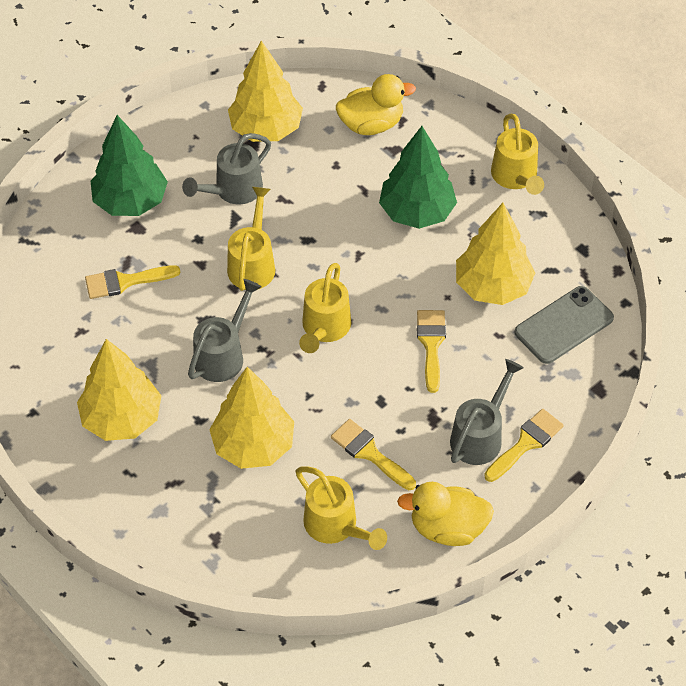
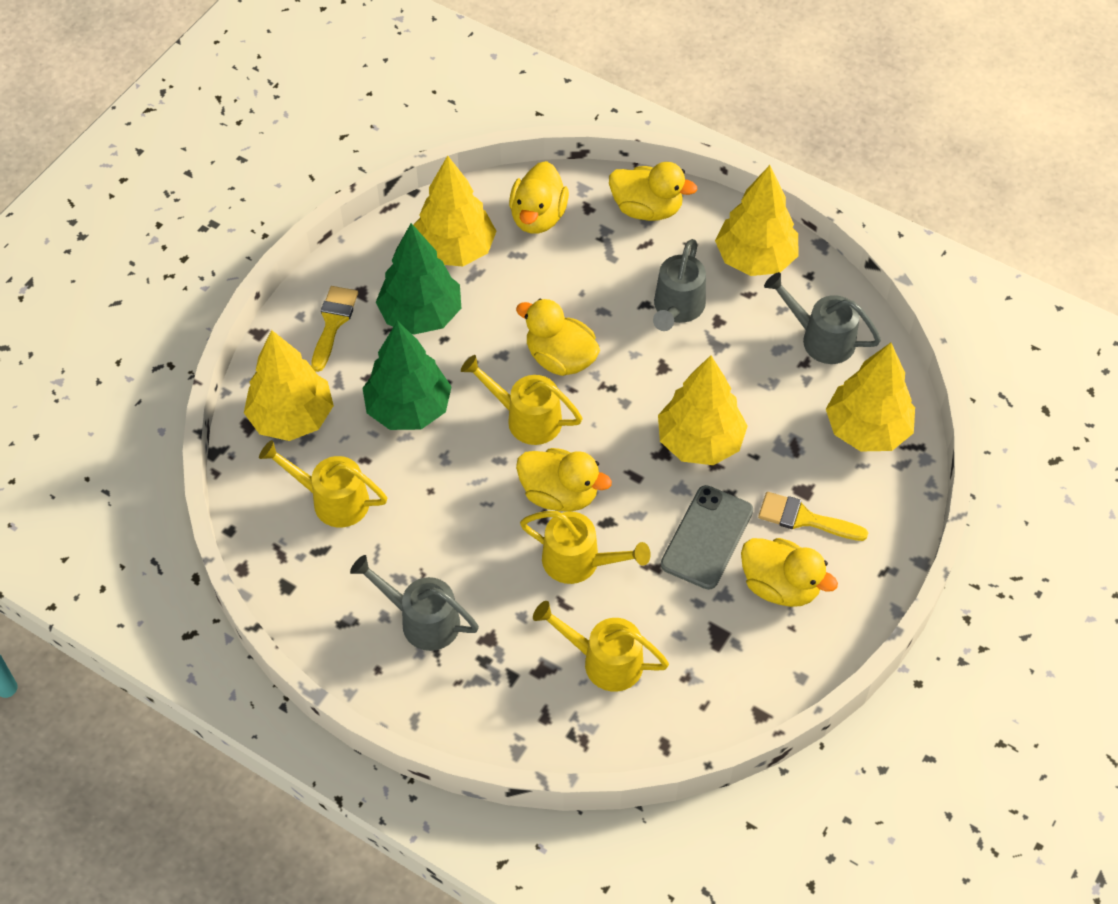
yellow brush: 4 -> 2
yellow duck: 2 -> 5
yellow tree: 4 -> 5

